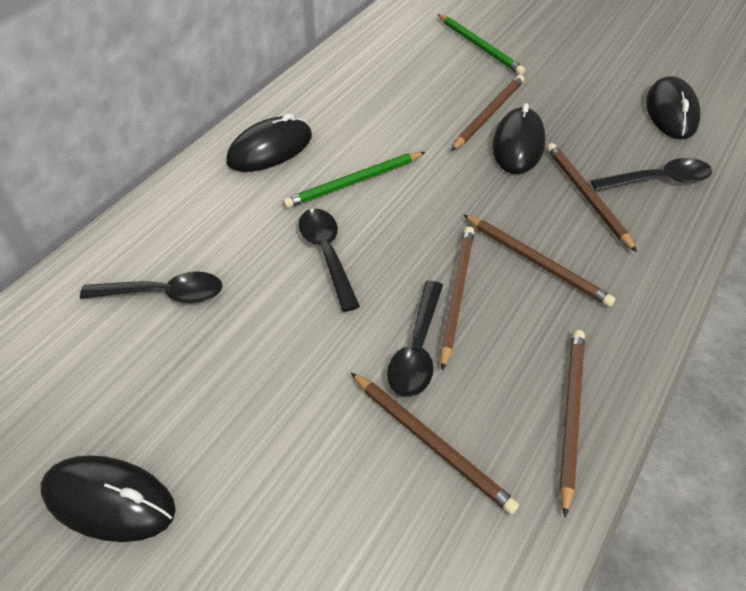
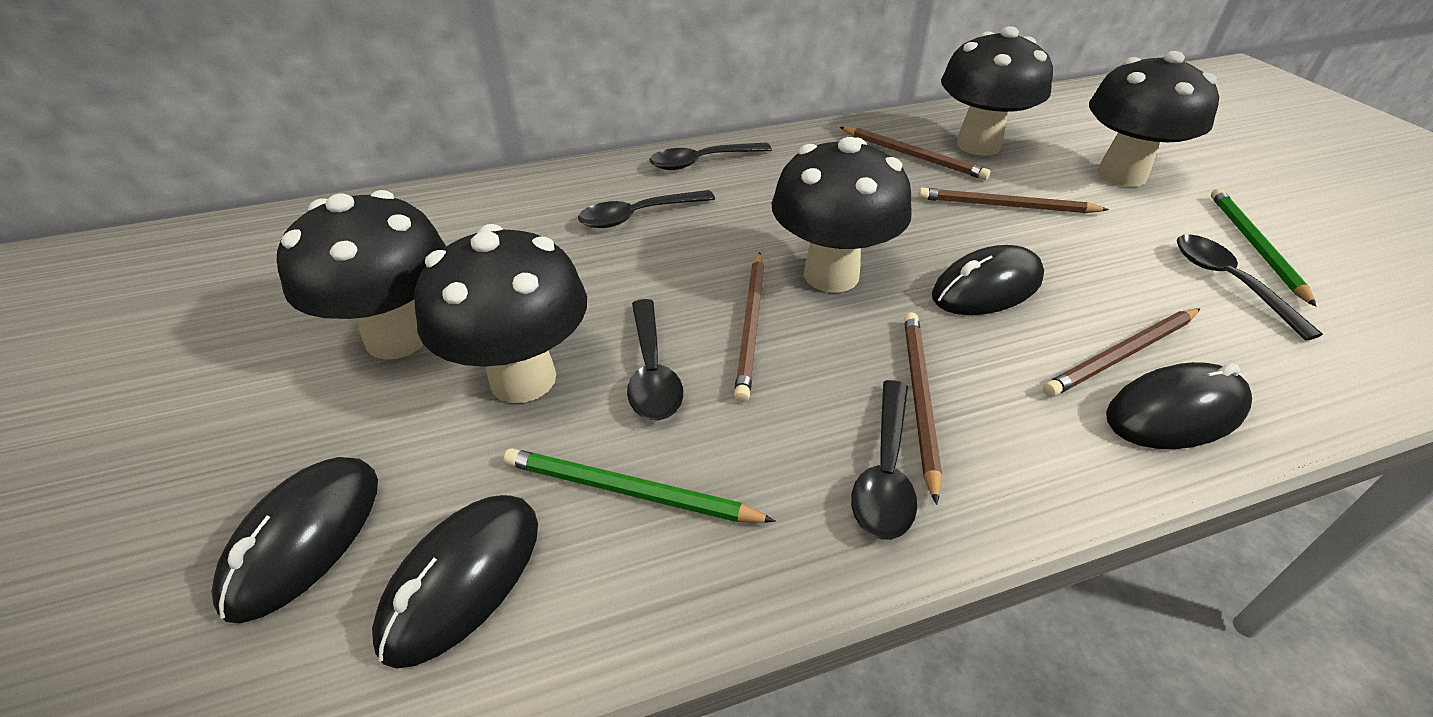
black mushroom: 0 -> 5
black spoon: 4 -> 5
brown pencil: 6 -> 5

